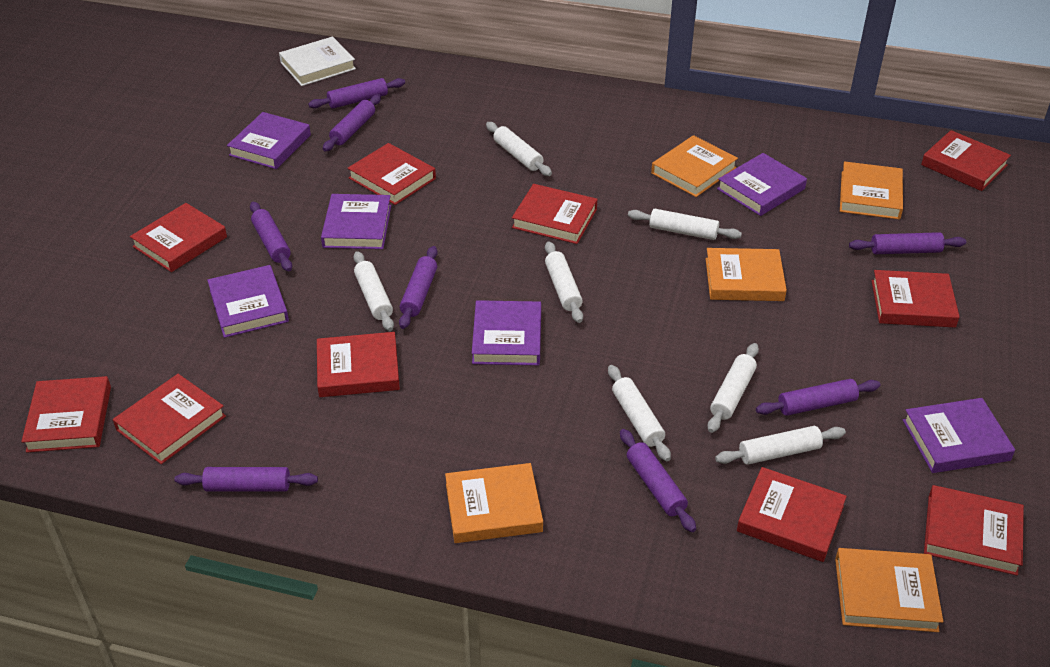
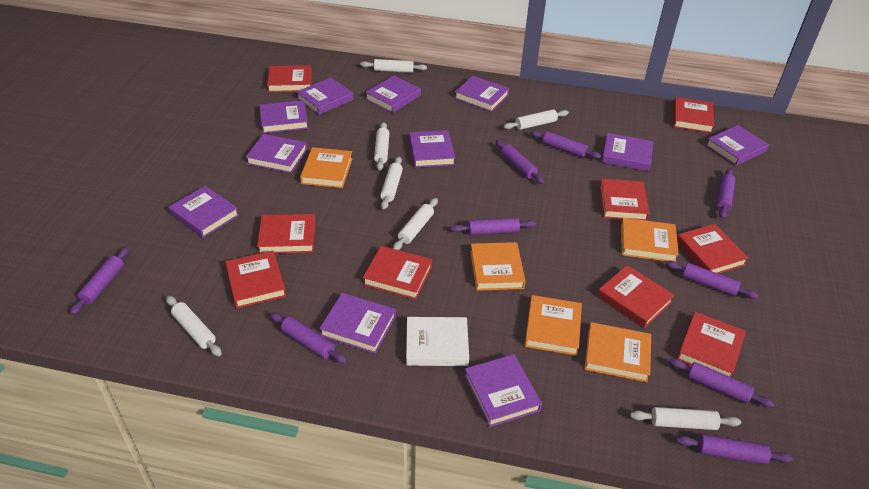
purple book: 6 -> 11
purple rolling pin: 8 -> 9
red book: 10 -> 9

